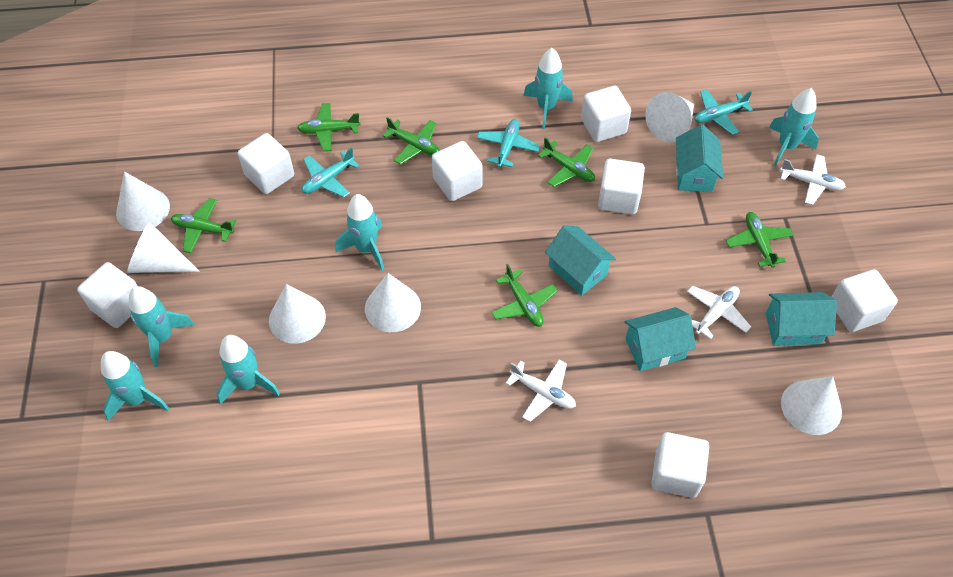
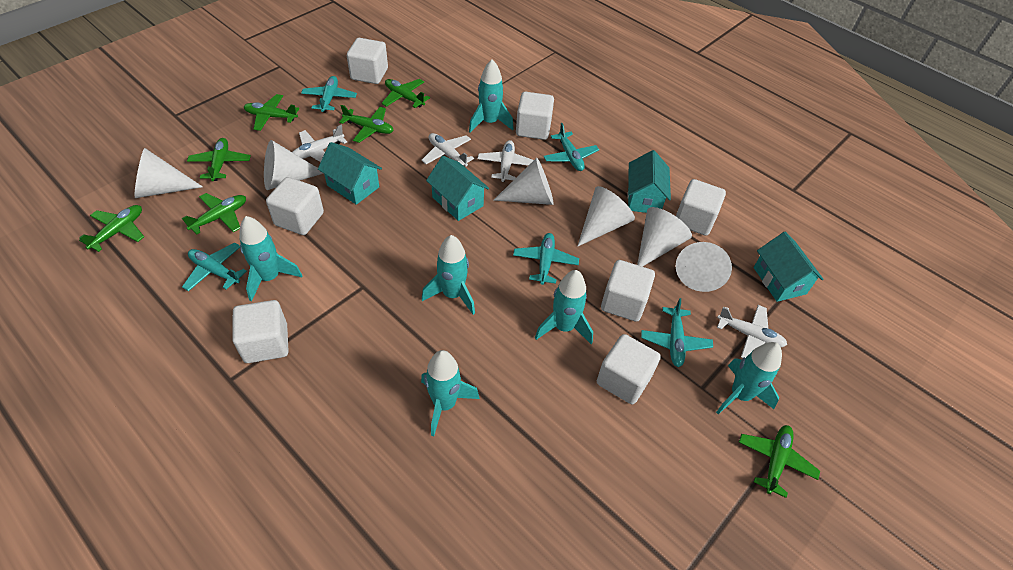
green plane: 6 -> 7
turquoise plane: 3 -> 5
white plane: 3 -> 4

